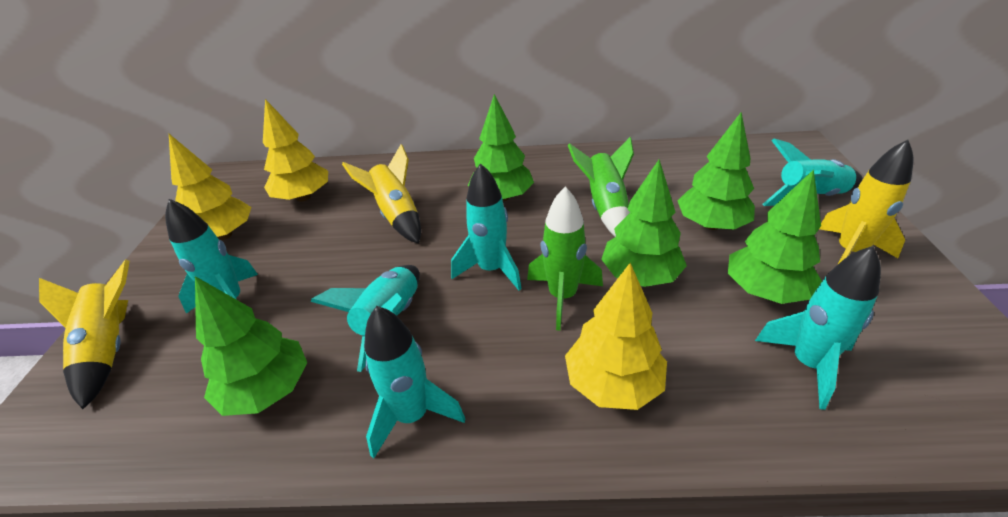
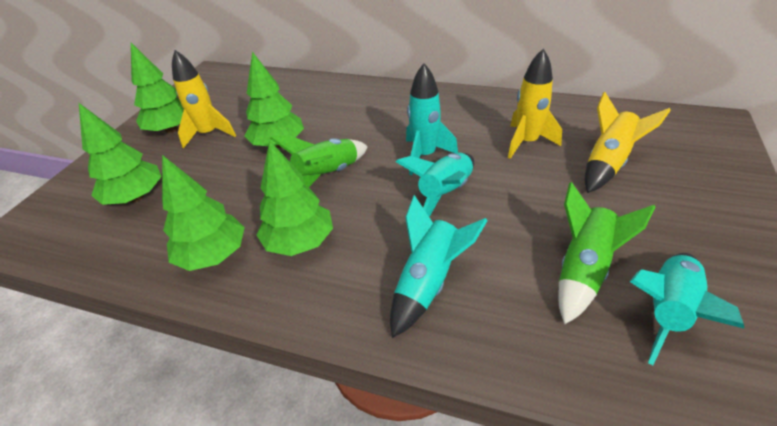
turquoise rocket: 6 -> 4
yellow tree: 3 -> 0

